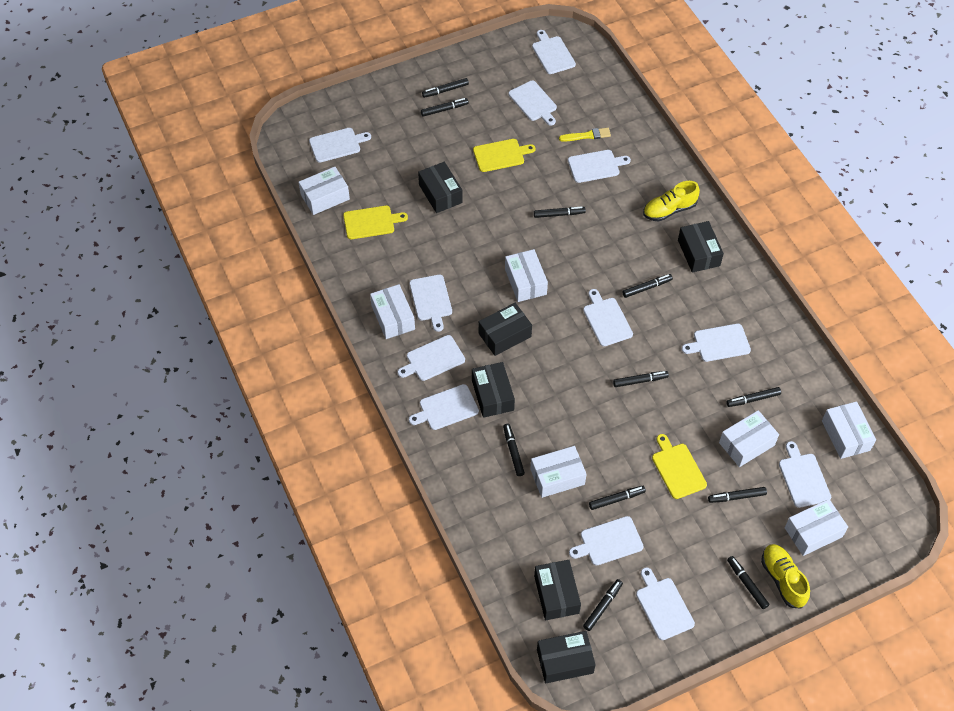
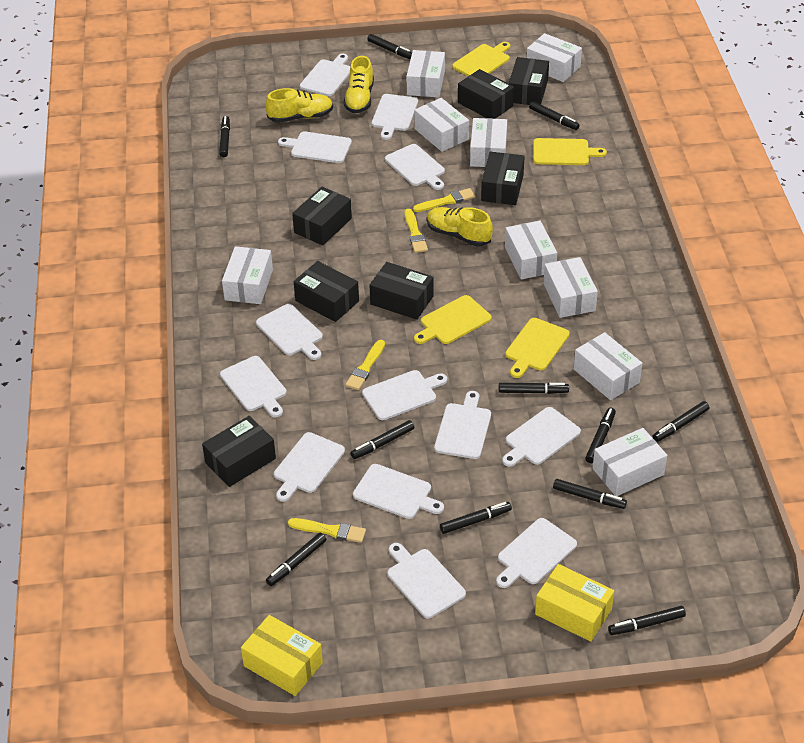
black box: 6 -> 7
white box: 7 -> 9
white cutting board: 12 -> 13
yellow box: 0 -> 2
yellow brush: 1 -> 4
yellow cutting board: 3 -> 4
yellow shoe: 2 -> 3

